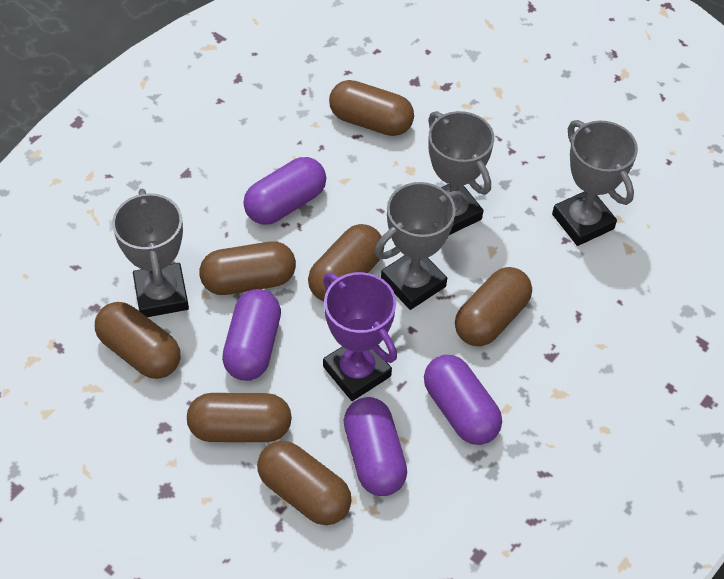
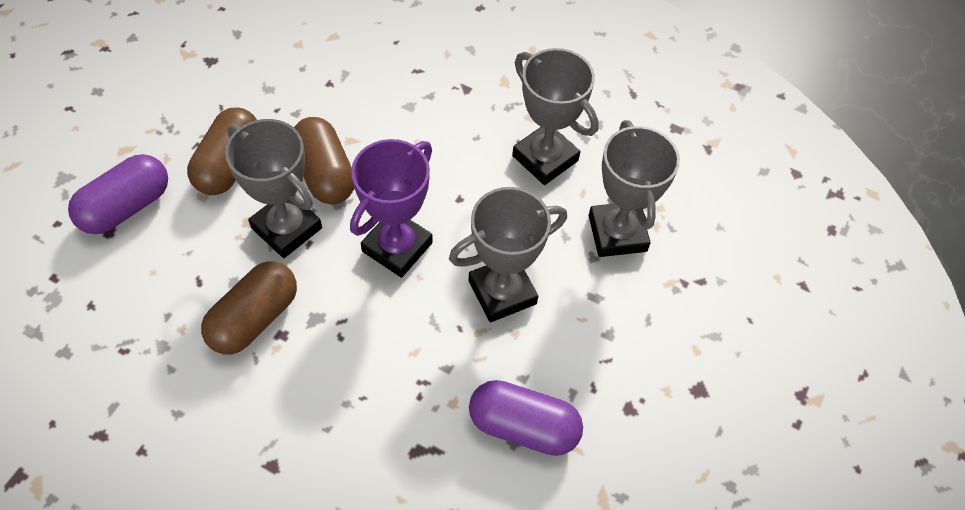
brown capsule: 7 -> 3
purple capsule: 4 -> 2

